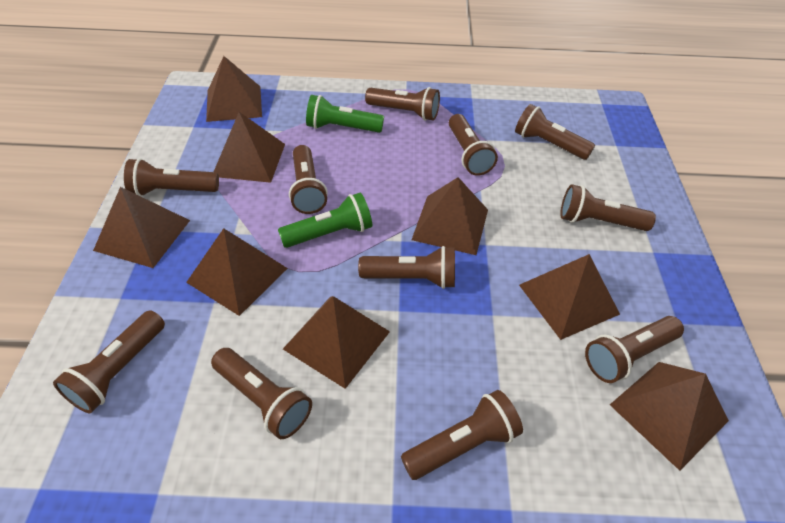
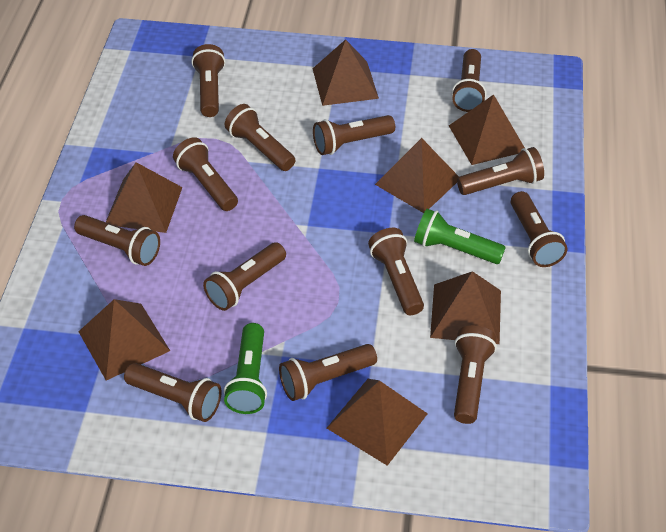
brown flashlight: 11 -> 13
brown pyramid: 8 -> 7

